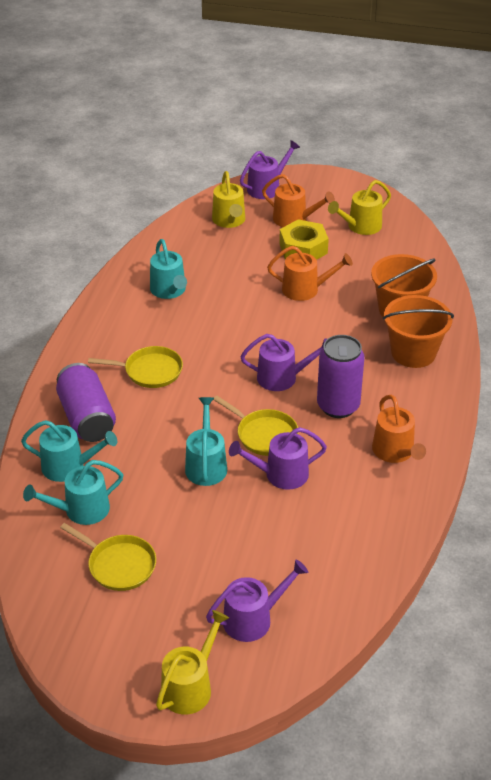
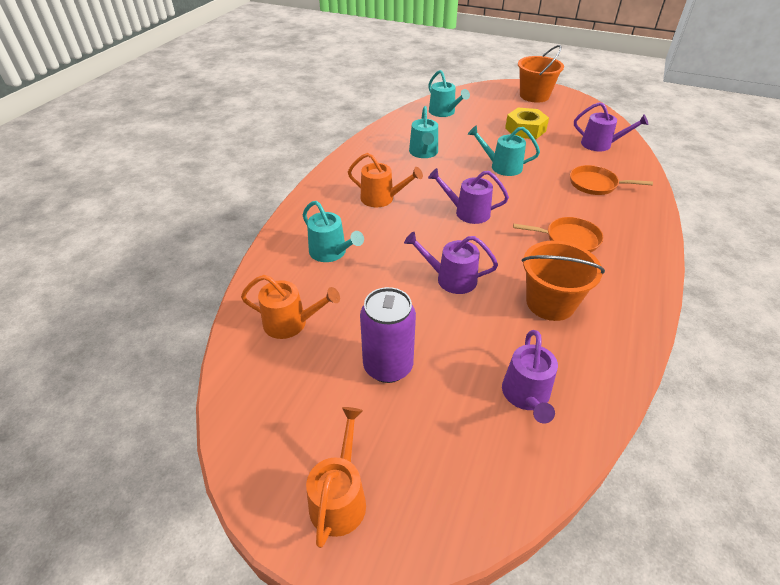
orange pan: 0 -> 2
purple can: 2 -> 1
yellow pan: 3 -> 0
yellow watering can: 3 -> 0

